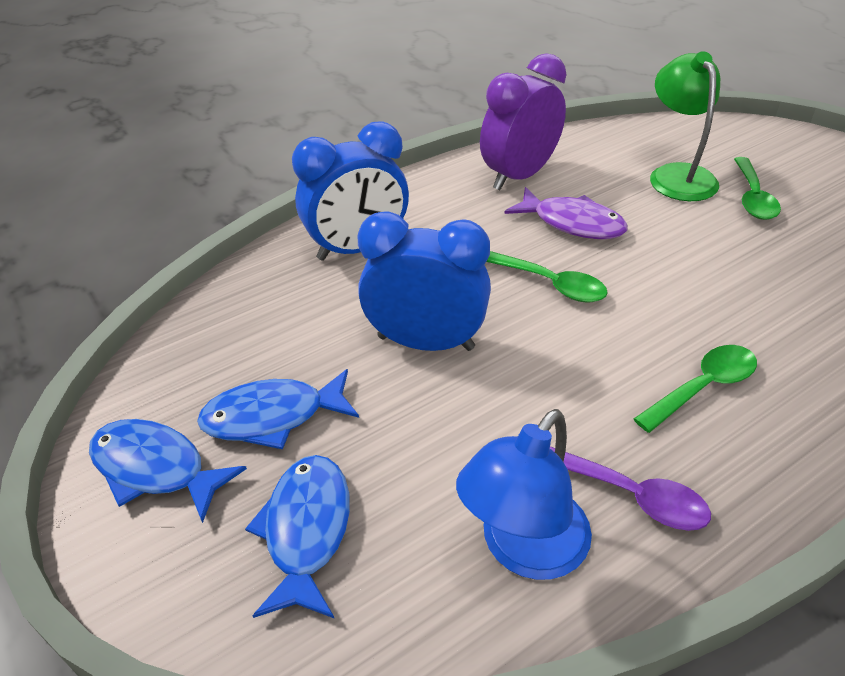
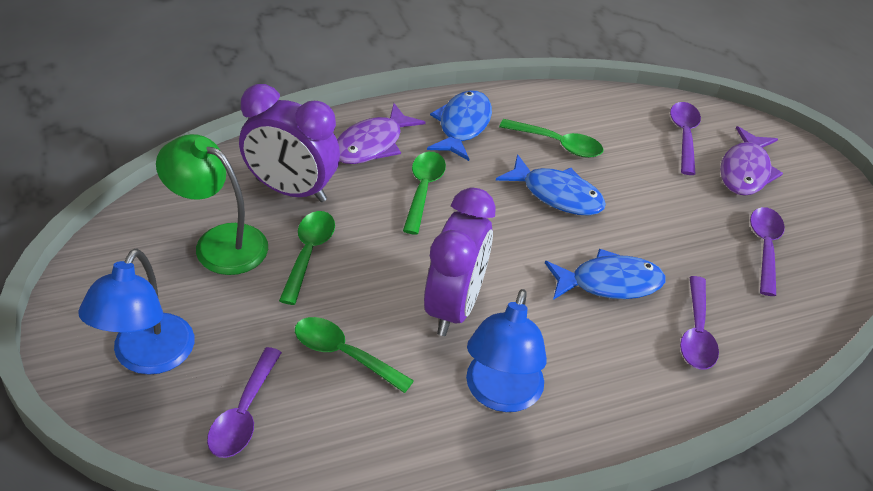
blue clock: 2 -> 0
blue lamp: 1 -> 2
green spoon: 3 -> 4
purple clock: 1 -> 2
purple fish: 1 -> 2
purple spoon: 1 -> 4

